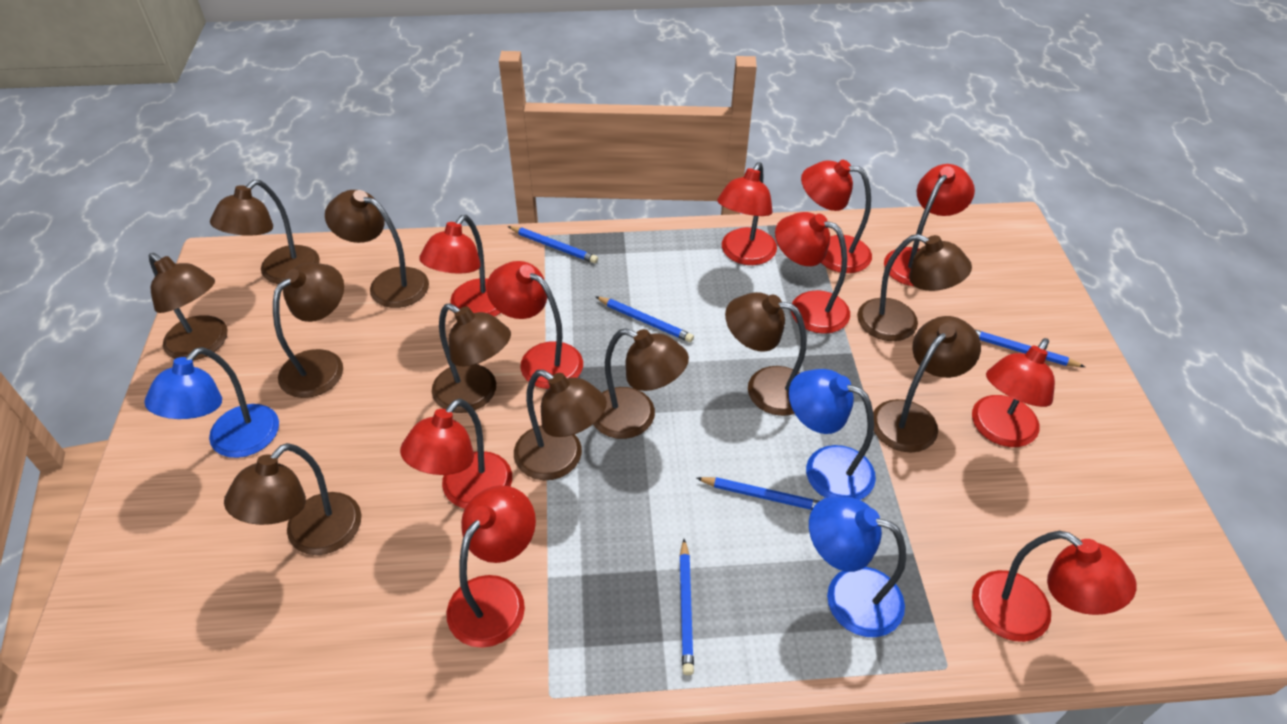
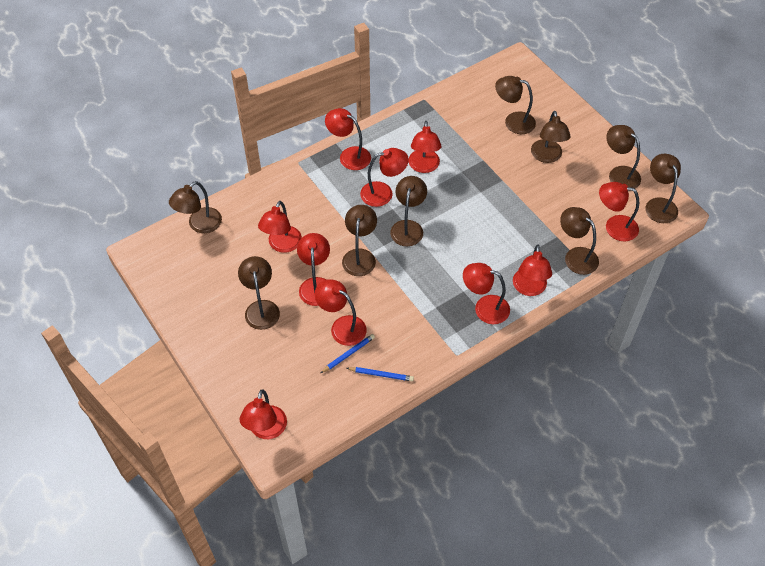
blue lamp: 3 -> 0
blue pencil: 5 -> 2
brown lamp: 11 -> 9

